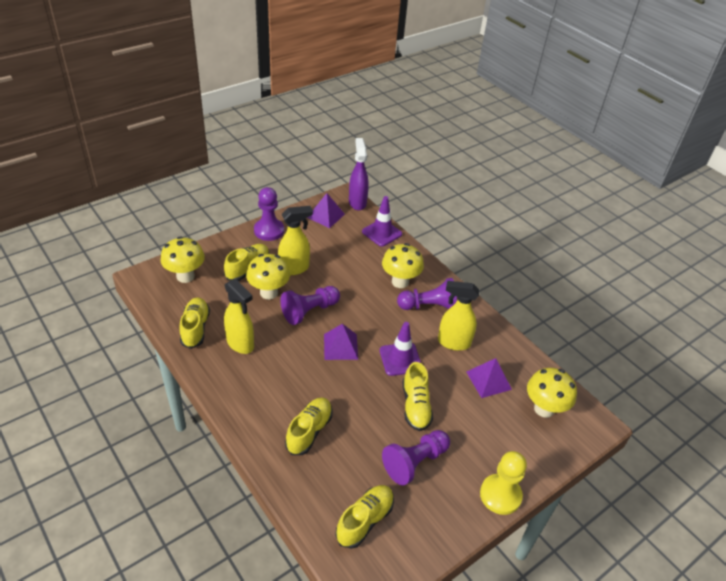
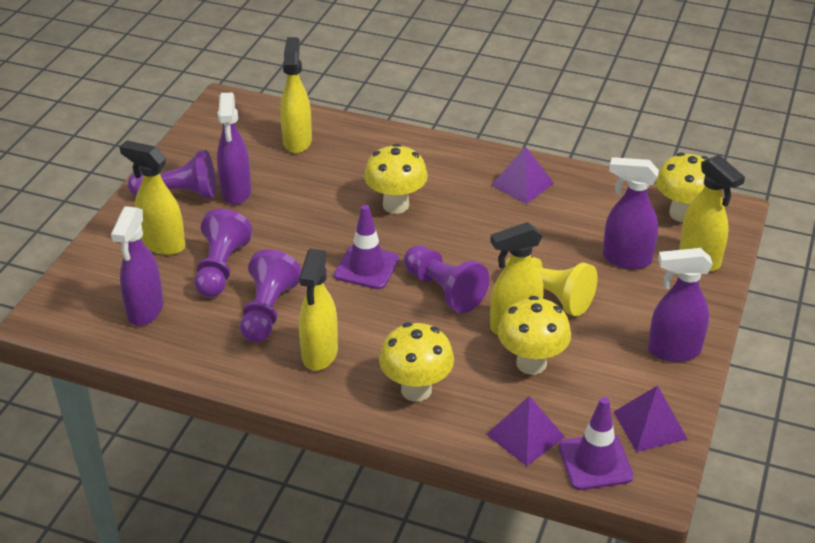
purple spray bottle: 1 -> 4
yellow shoe: 5 -> 0
yellow spray bottle: 3 -> 5

